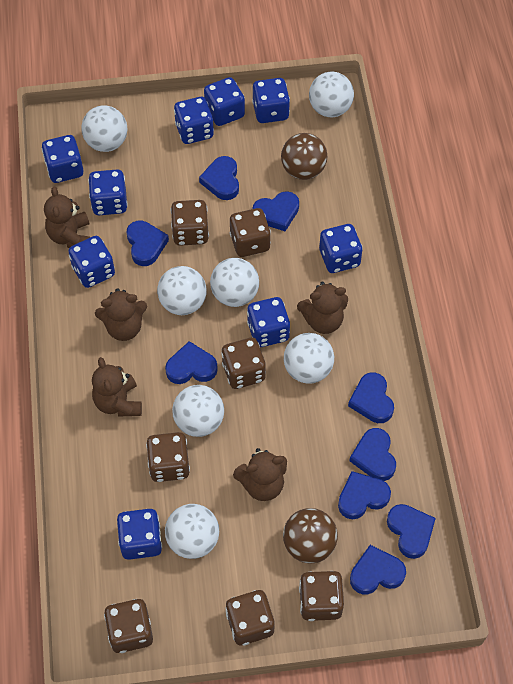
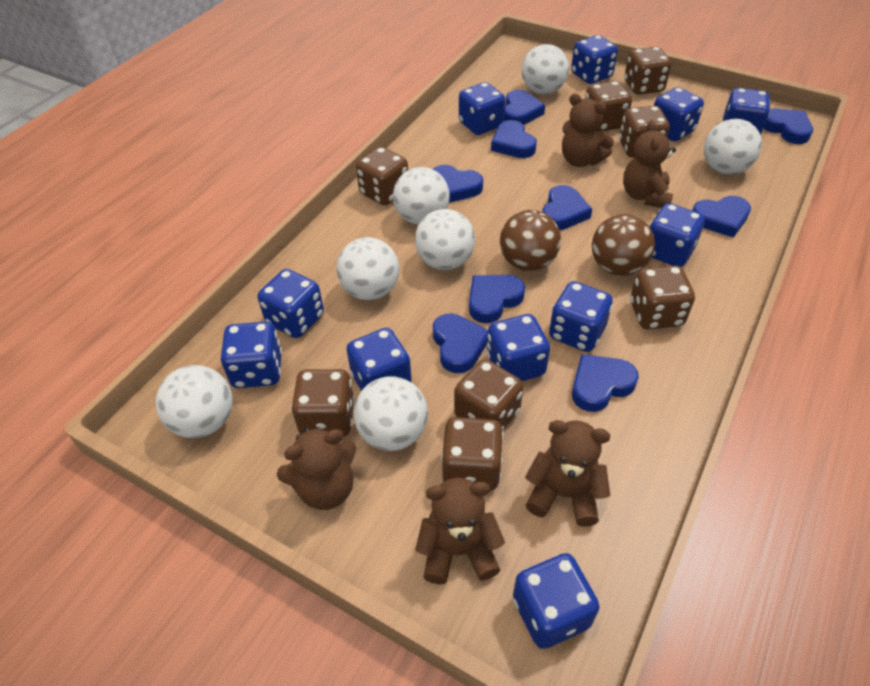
blue dice: 9 -> 11
brown dice: 7 -> 8

